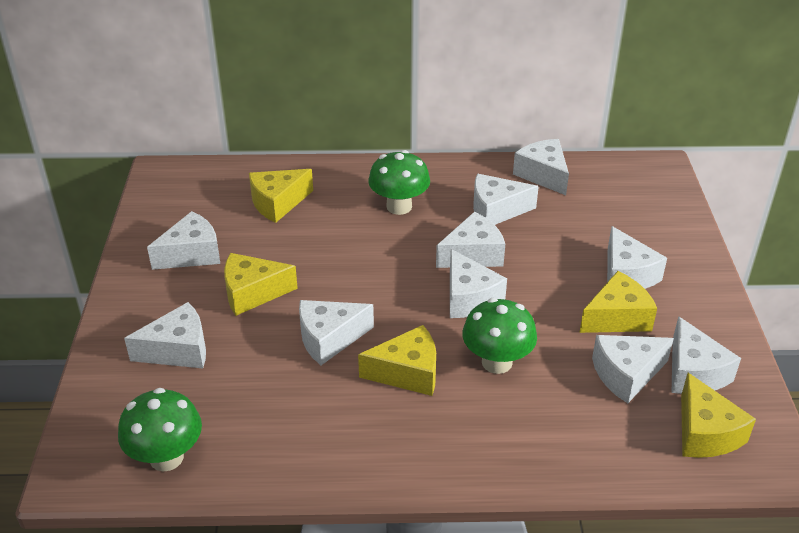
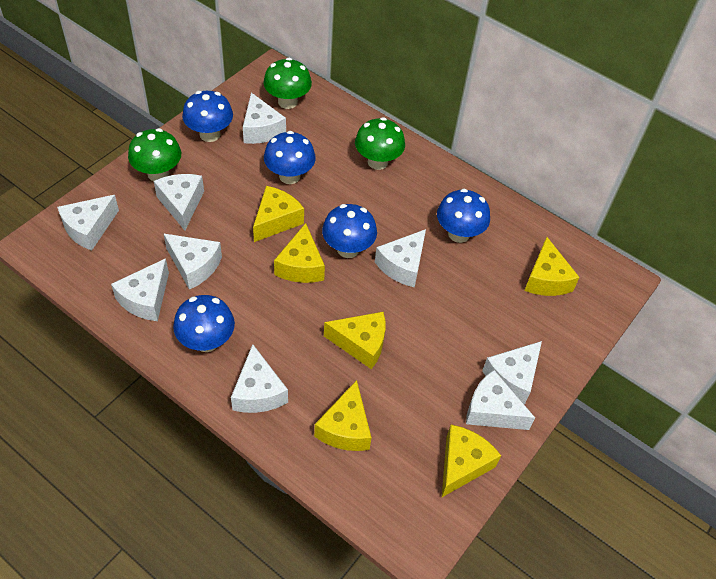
blue mushroom: 0 -> 5
white cheese: 10 -> 9
yellow cheese: 5 -> 6

